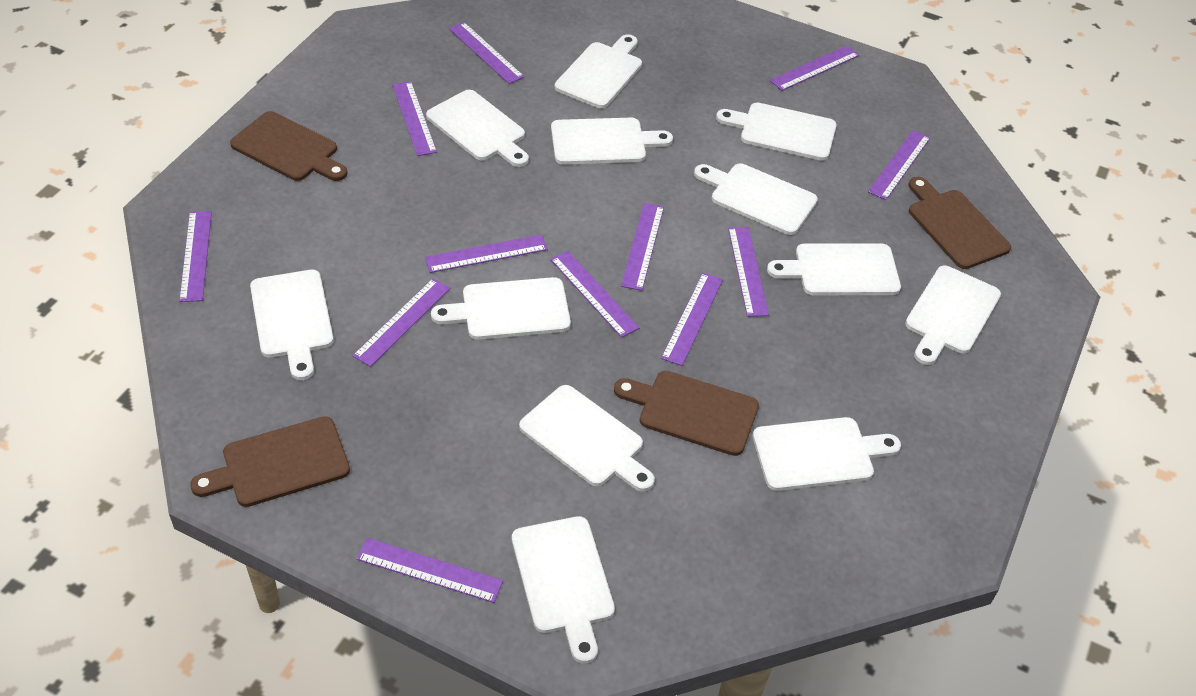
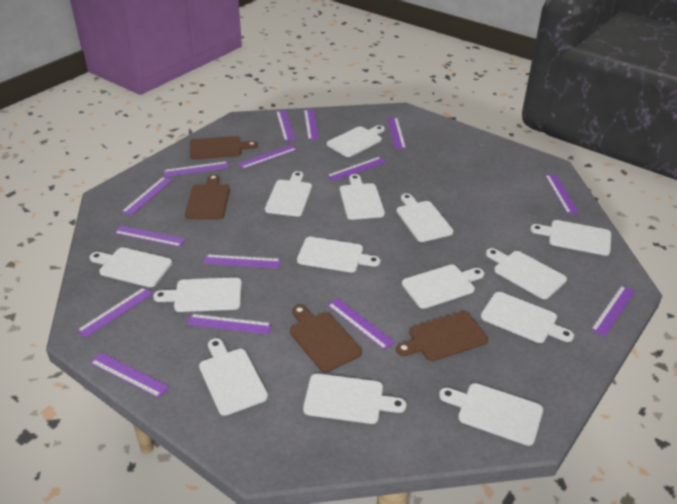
purple ruler: 12 -> 15
white cutting board: 12 -> 14

